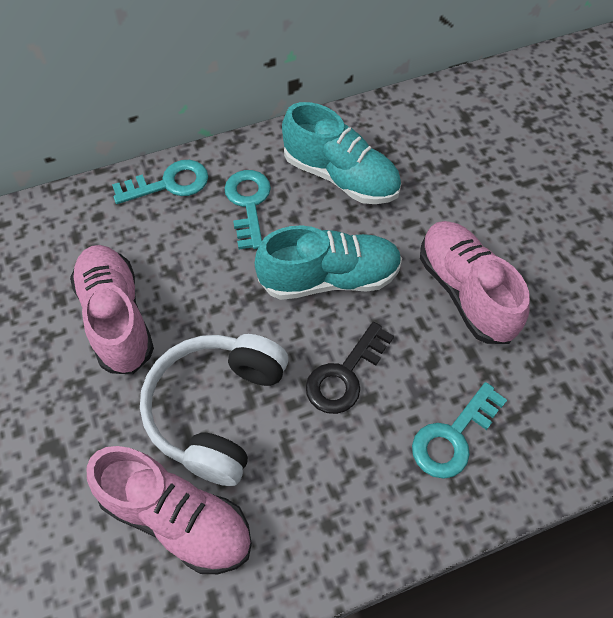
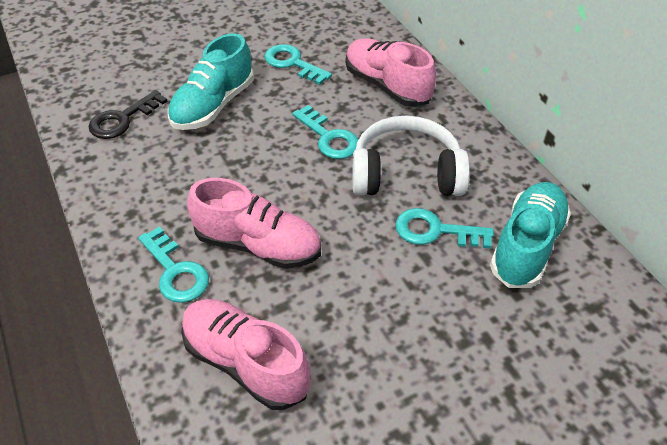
turquoise key: 3 -> 4

